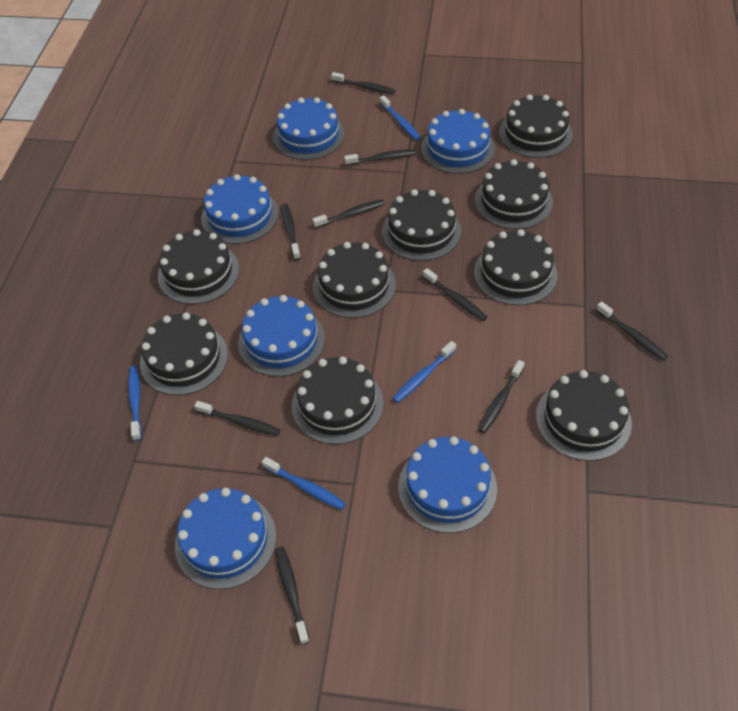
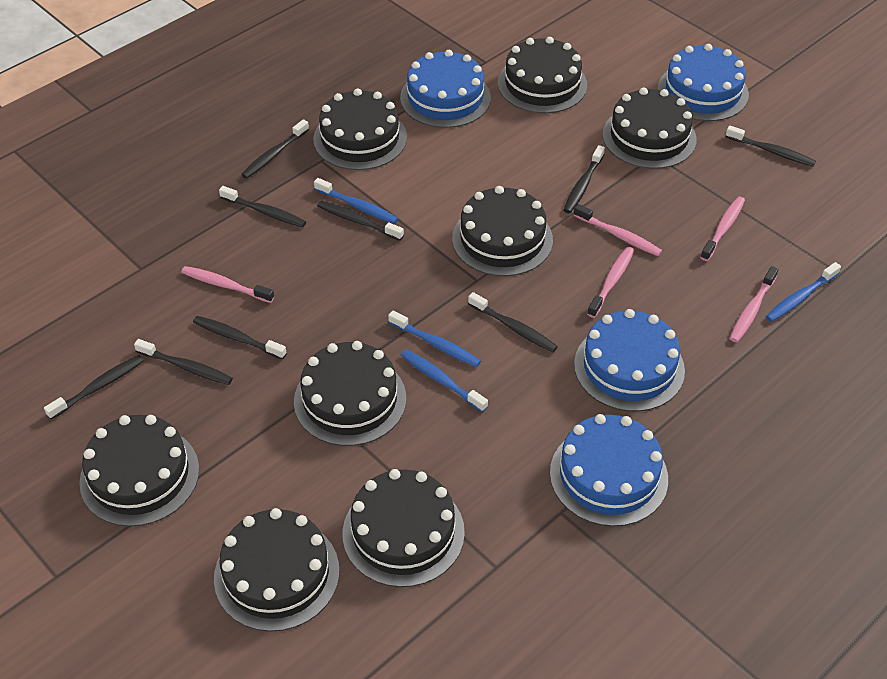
black cake: 9 -> 8
blue cake: 6 -> 4
pink toothbrush: 0 -> 5

